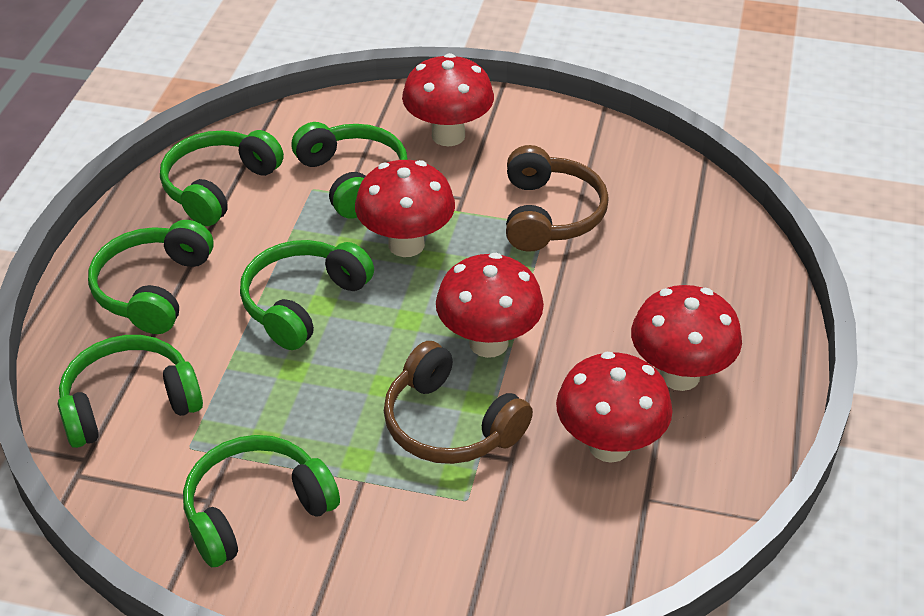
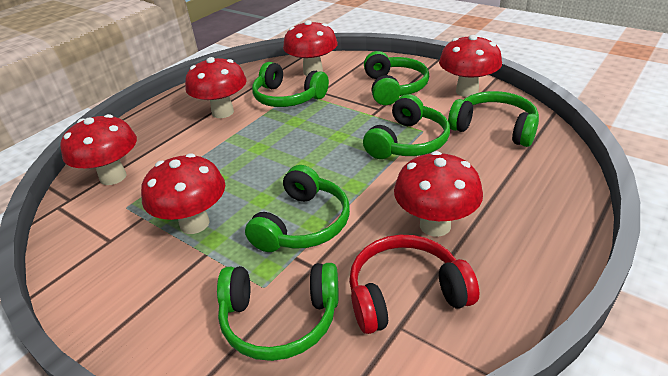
brown headphones: 2 -> 0
red headphones: 0 -> 1
red mushroom: 5 -> 6

